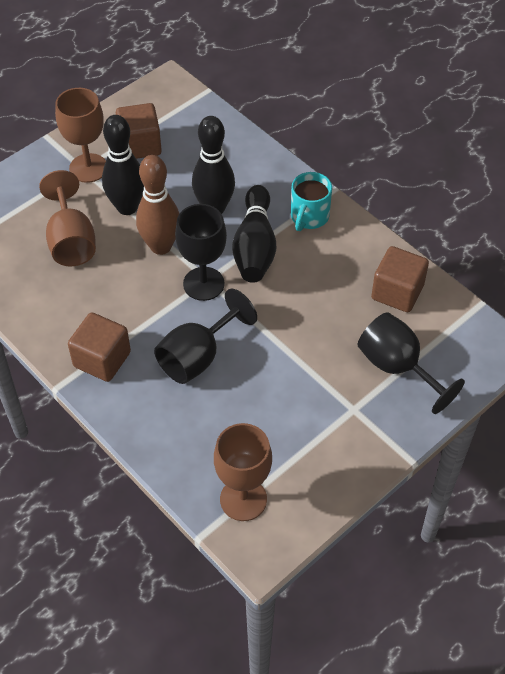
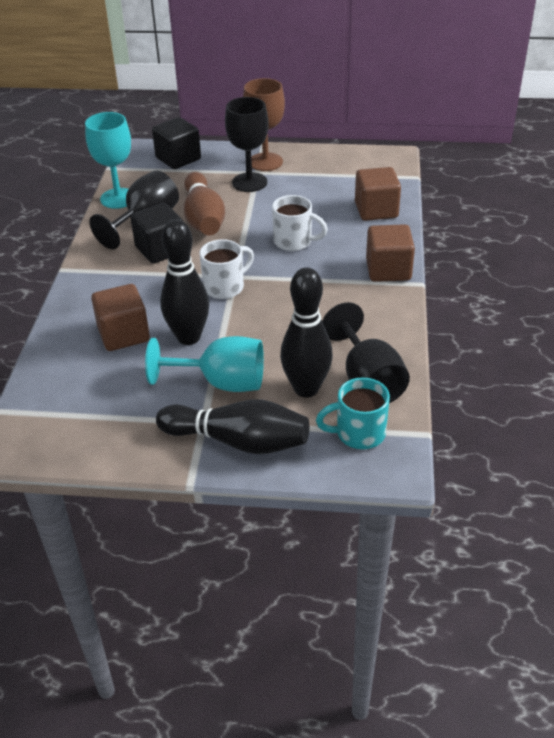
black cube: 0 -> 2
brown goblet: 3 -> 1
turquoise goblet: 0 -> 2
white mug: 0 -> 2

